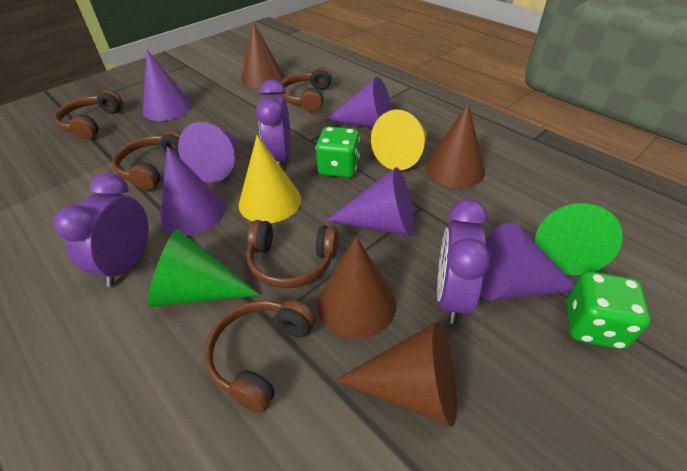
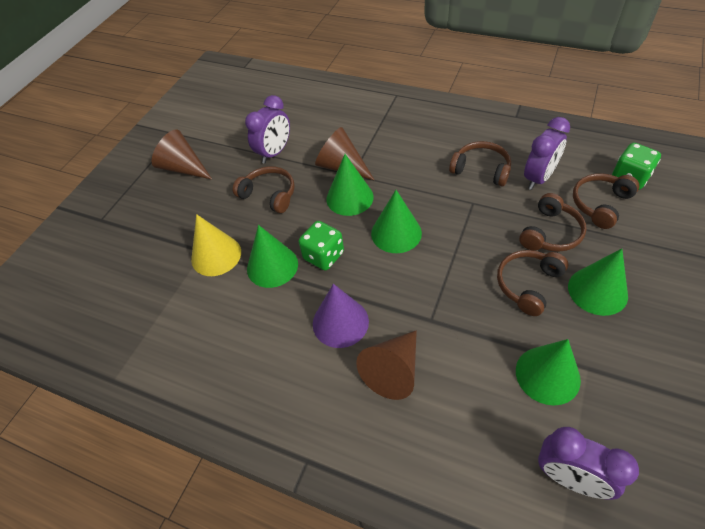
brown cone: 4 -> 3
green cone: 2 -> 5
purple cone: 6 -> 1
yellow cone: 2 -> 1

